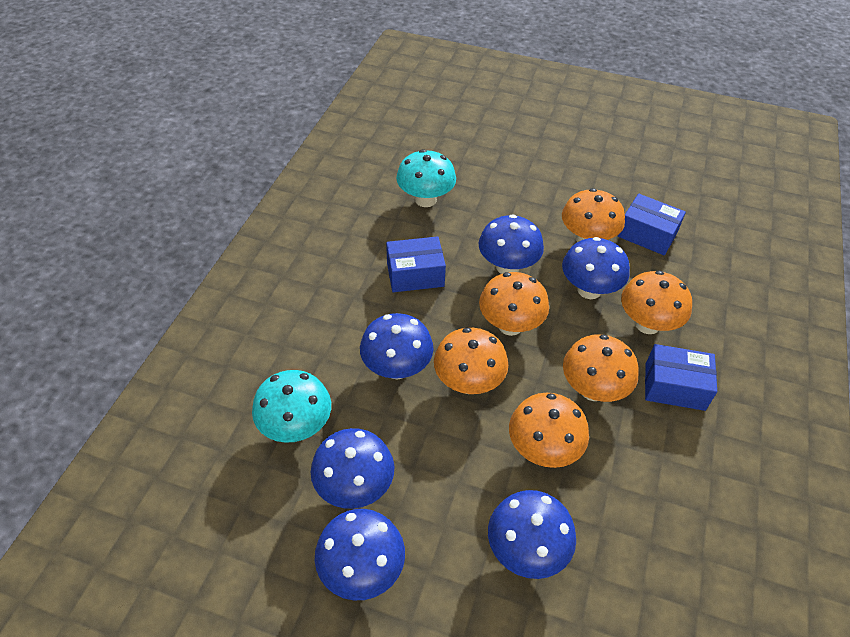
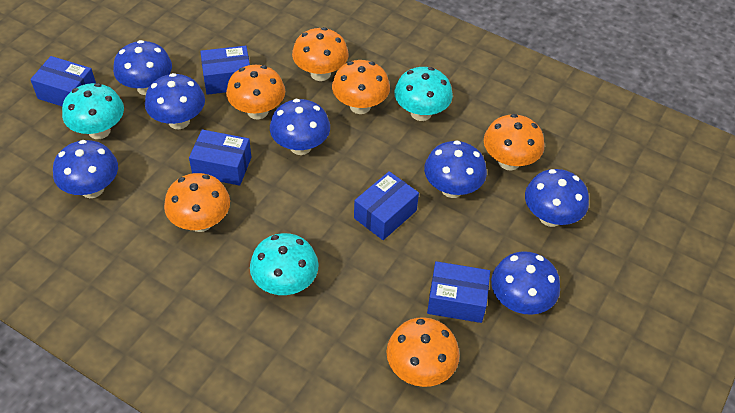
blue box: 3 -> 5
blue mushroom: 6 -> 7
turquoise mushroom: 2 -> 3

